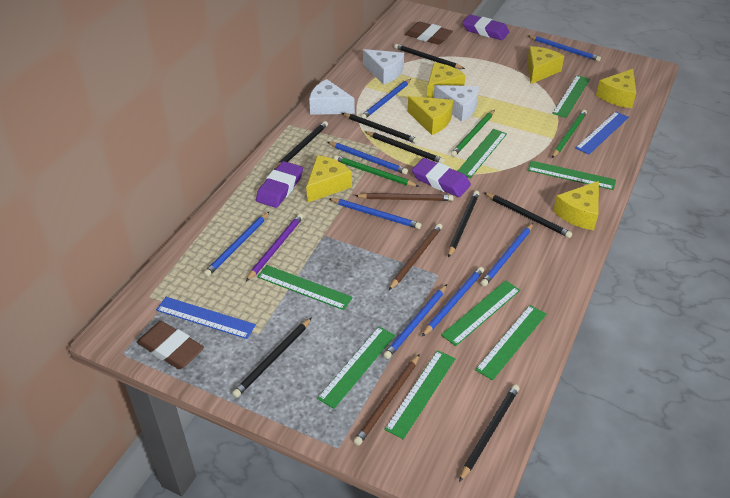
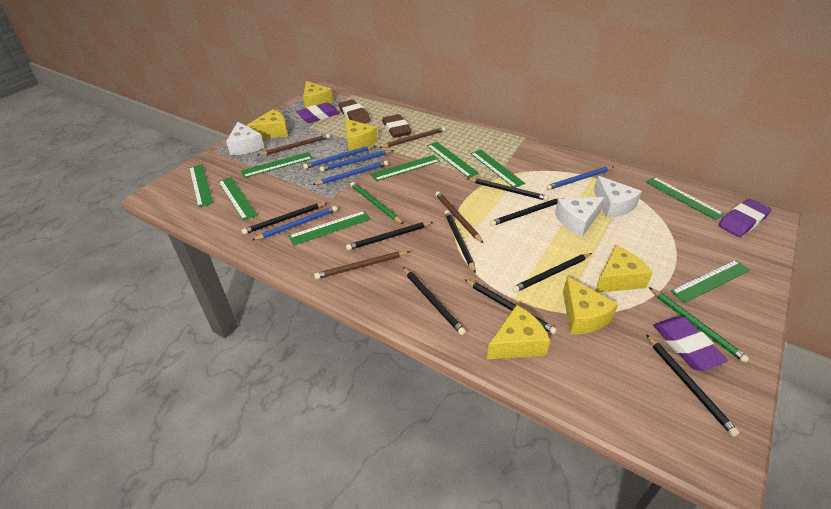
black pencil: 8 -> 9
blue pencil: 8 -> 5
blue ruler: 2 -> 0
brown pencil: 3 -> 4
green pencil: 3 -> 2
green ruler: 8 -> 9
purple pencil: 1 -> 0

